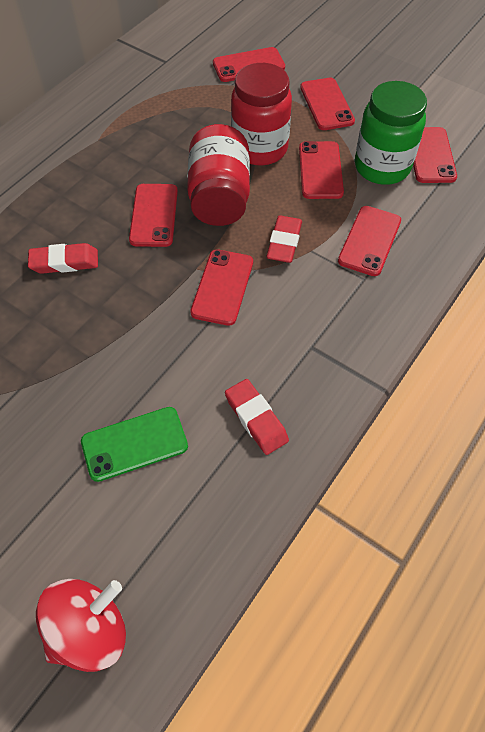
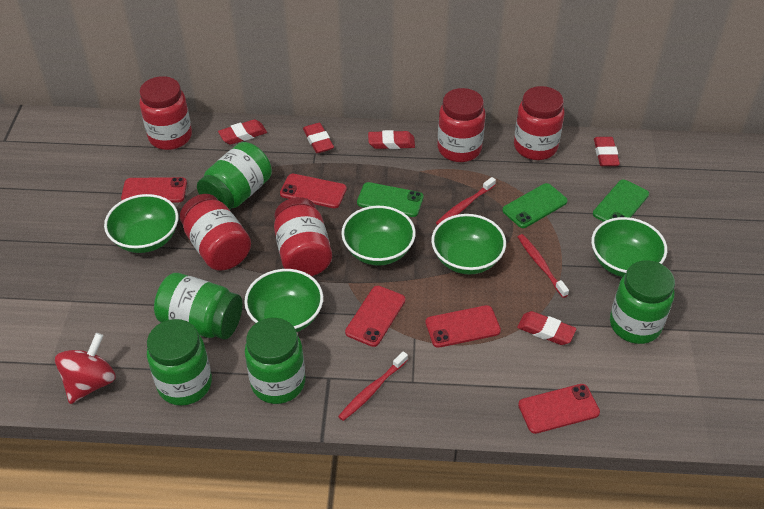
green bowl: 0 -> 5
green jar: 1 -> 5
green phone: 1 -> 3
red eraser: 3 -> 5
red jar: 2 -> 5
red phone: 7 -> 5
red toothbrush: 0 -> 3

